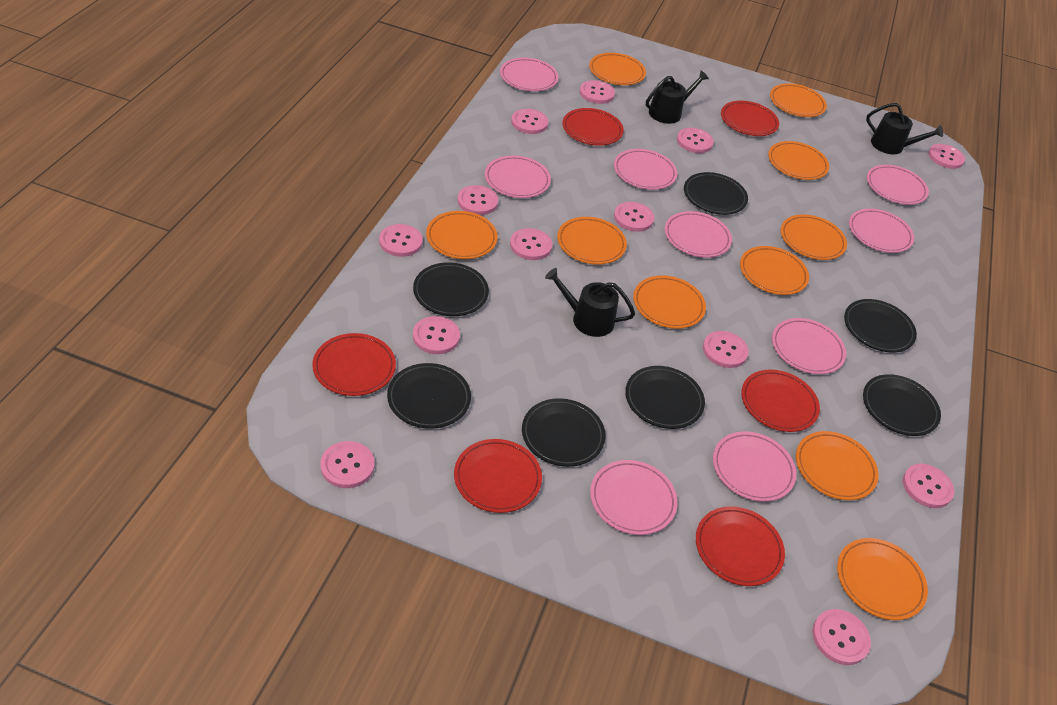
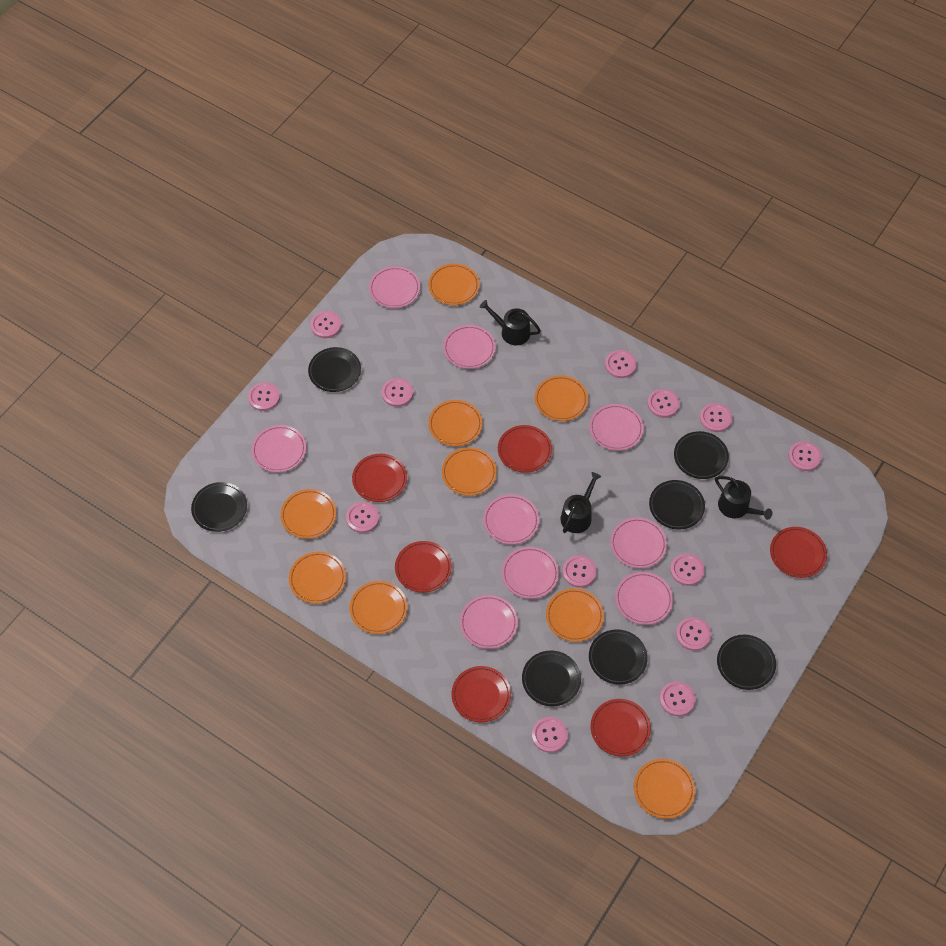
orange plate: 10 -> 9

